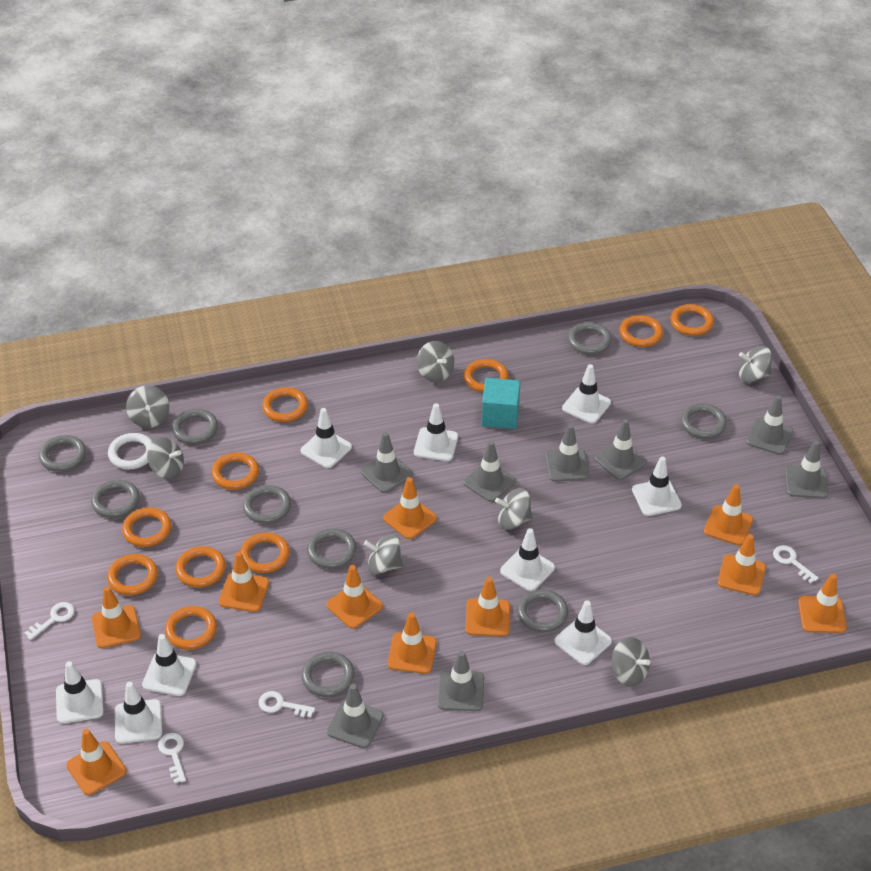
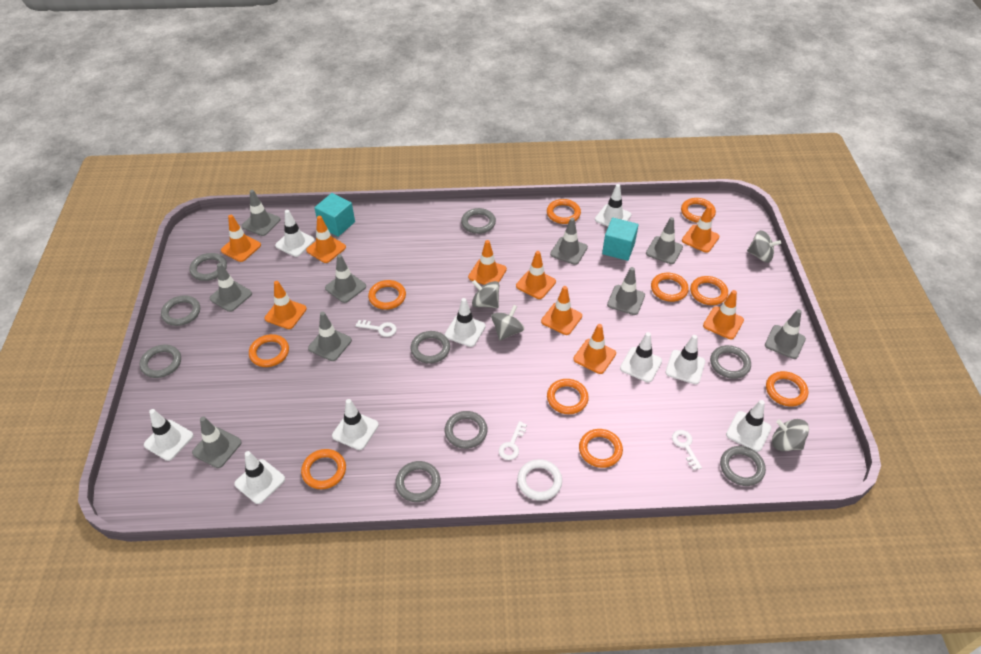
grey spinning top: 7 -> 4
grey traffic cone: 8 -> 9
orange traffic cone: 10 -> 9
turquoise cube: 1 -> 2
white key: 4 -> 3

